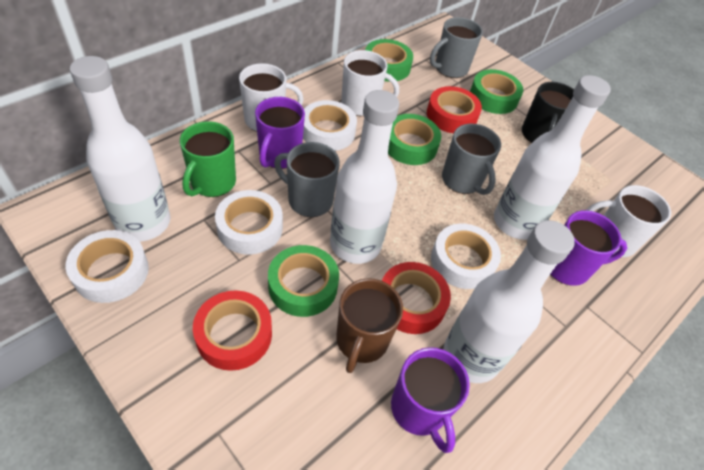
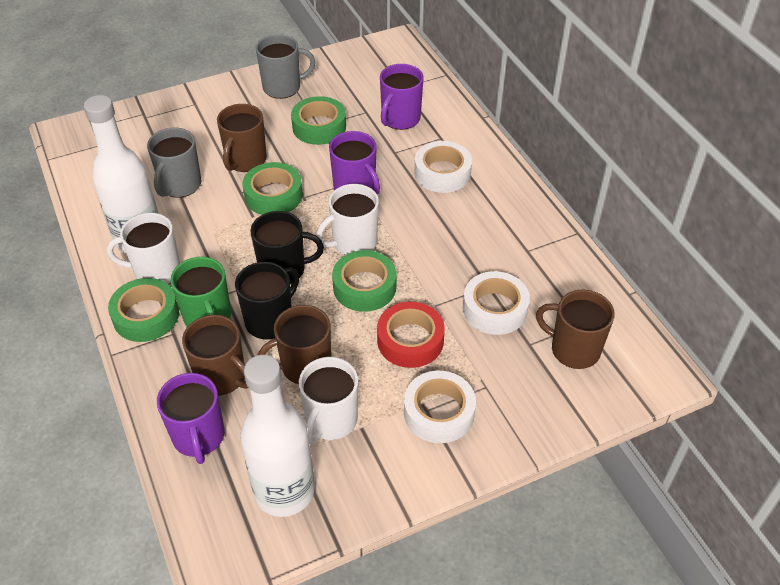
black mug: 1 -> 2
brown mug: 1 -> 4
grey mug: 3 -> 2
red tape: 3 -> 1
white bottle: 4 -> 2
white tape: 4 -> 3

